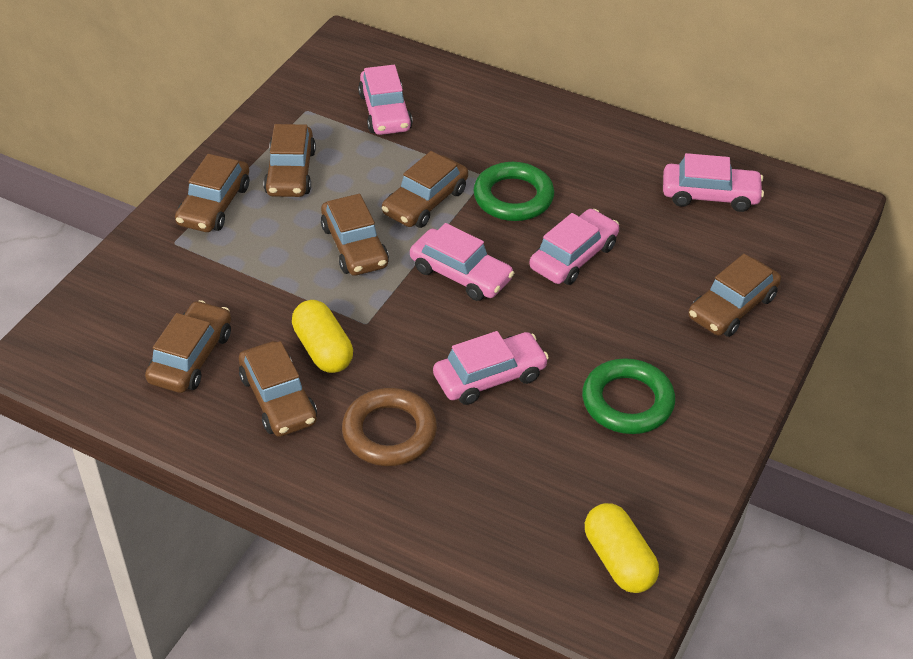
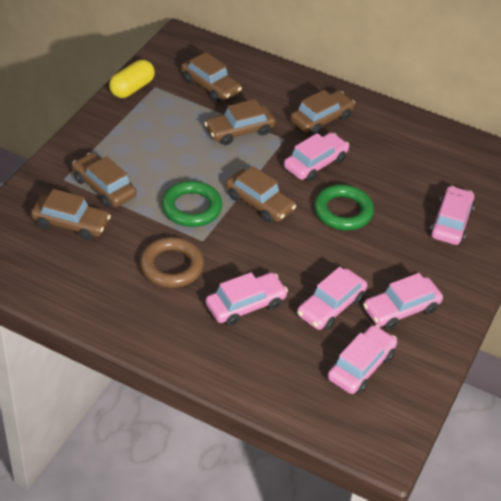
brown car: 7 -> 6
pink car: 5 -> 6
yellow capsule: 2 -> 1

